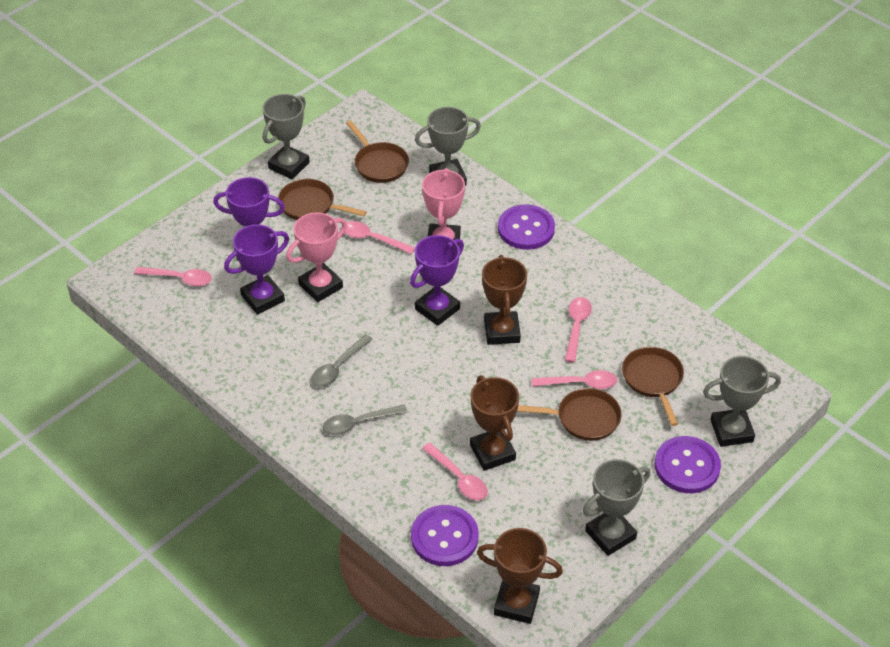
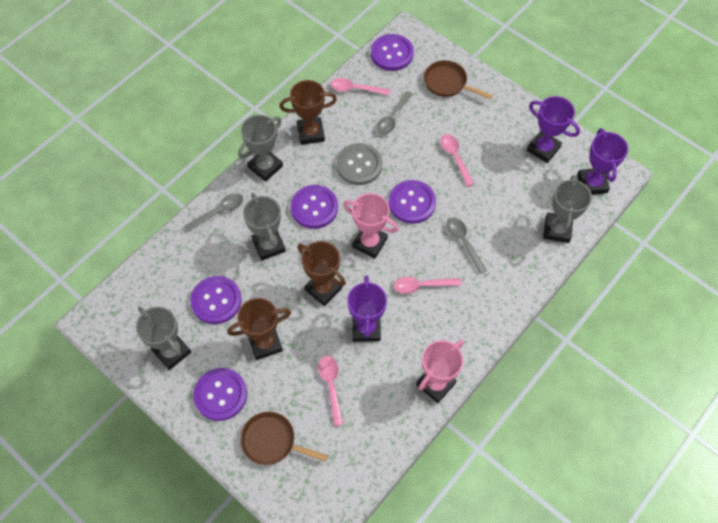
brown pan: 4 -> 2
grey button: 0 -> 1
grey spoon: 2 -> 3
pink spoon: 5 -> 4
purple button: 3 -> 5

